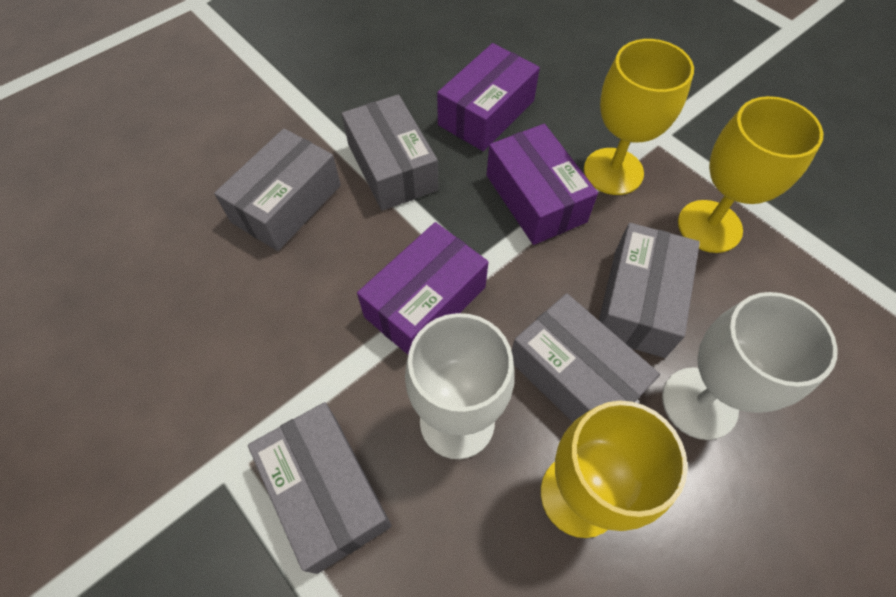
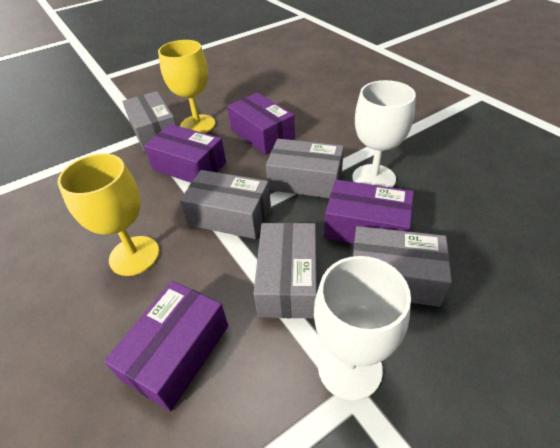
purple box: 3 -> 4
yellow goblet: 3 -> 2

